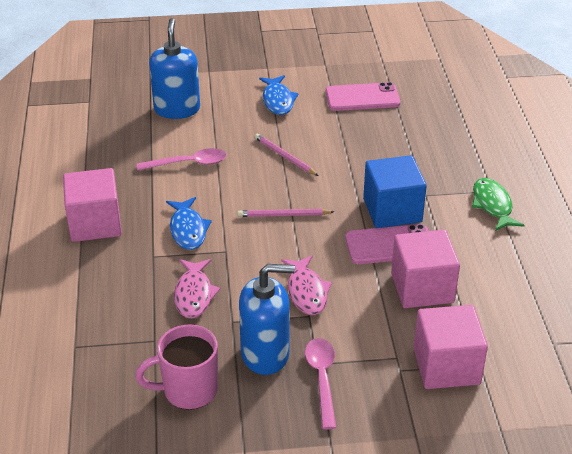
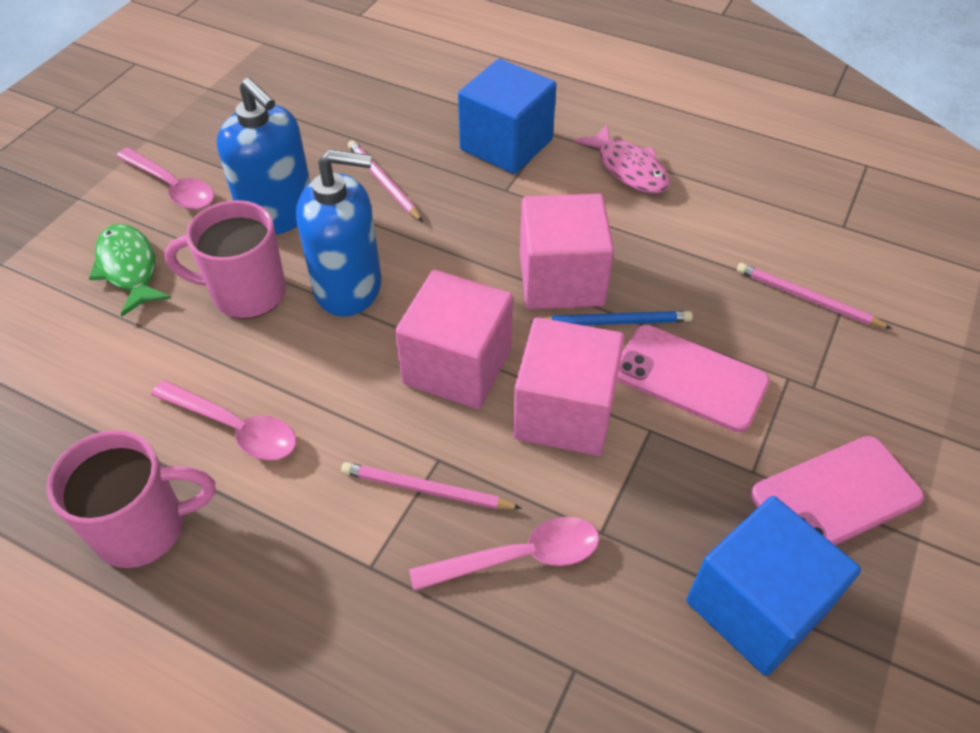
blue cube: 1 -> 2
blue fish: 2 -> 0
blue pencil: 0 -> 1
pink fish: 2 -> 1
pink mug: 1 -> 2
pink pencil: 2 -> 3
pink spoon: 2 -> 3

